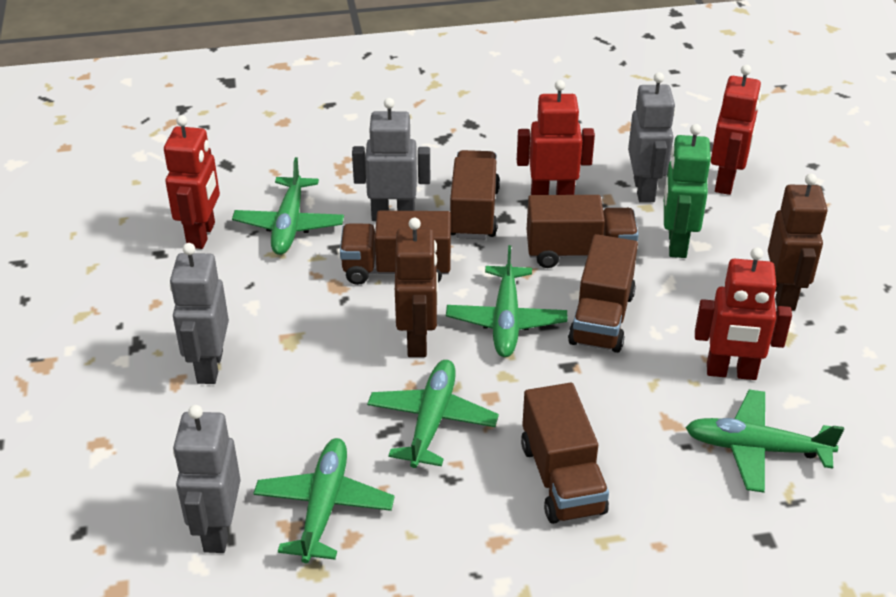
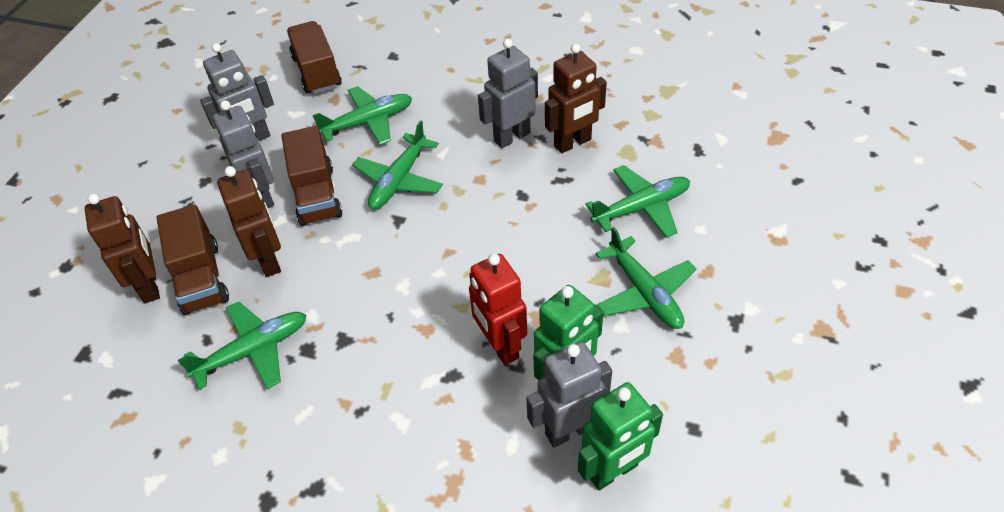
brown robot: 2 -> 3
brown truck: 5 -> 3
green robot: 1 -> 2
red robot: 4 -> 1

